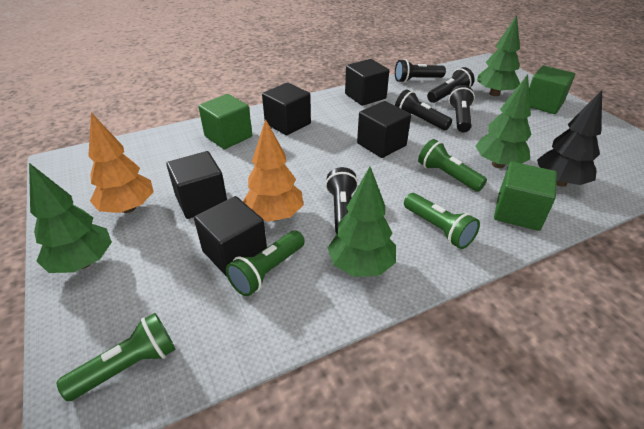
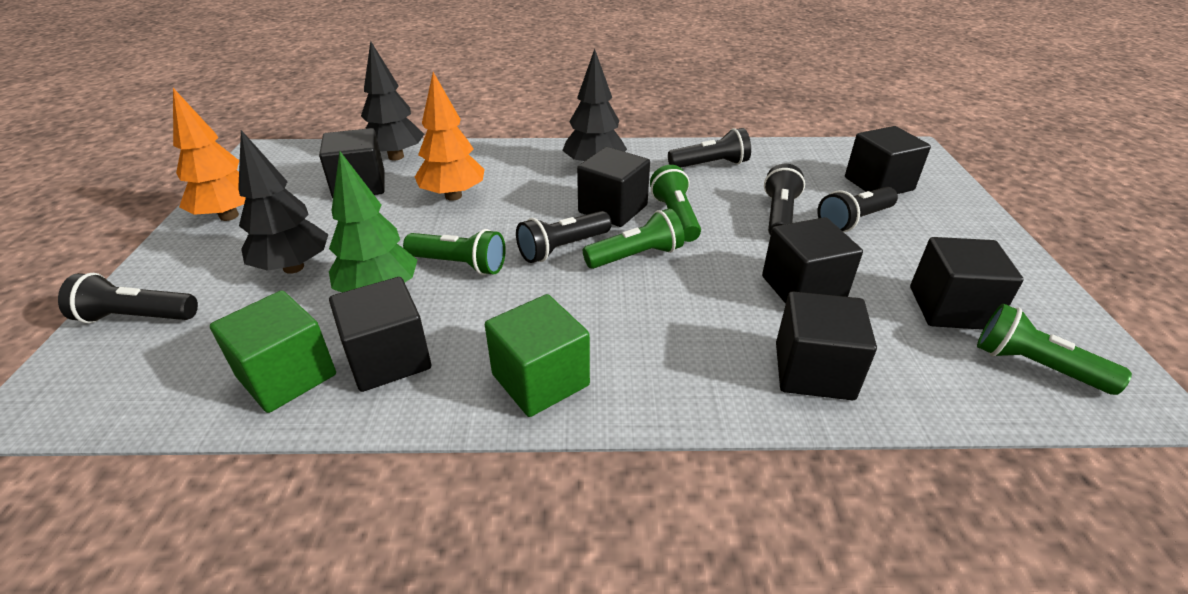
black cube: 5 -> 7
black tree: 1 -> 3
green cube: 3 -> 2
green tree: 4 -> 1

